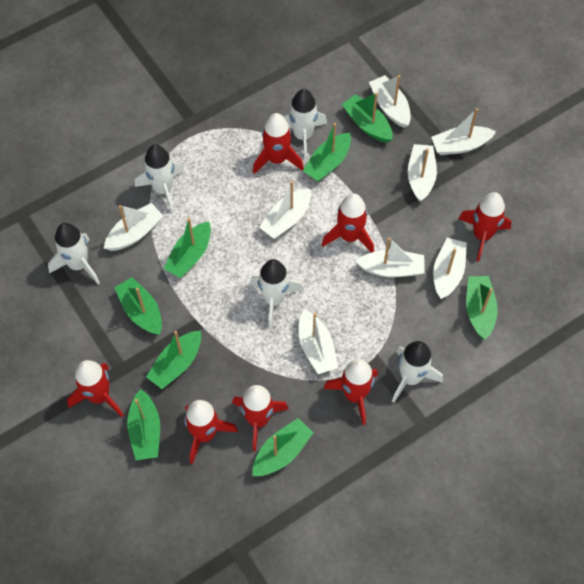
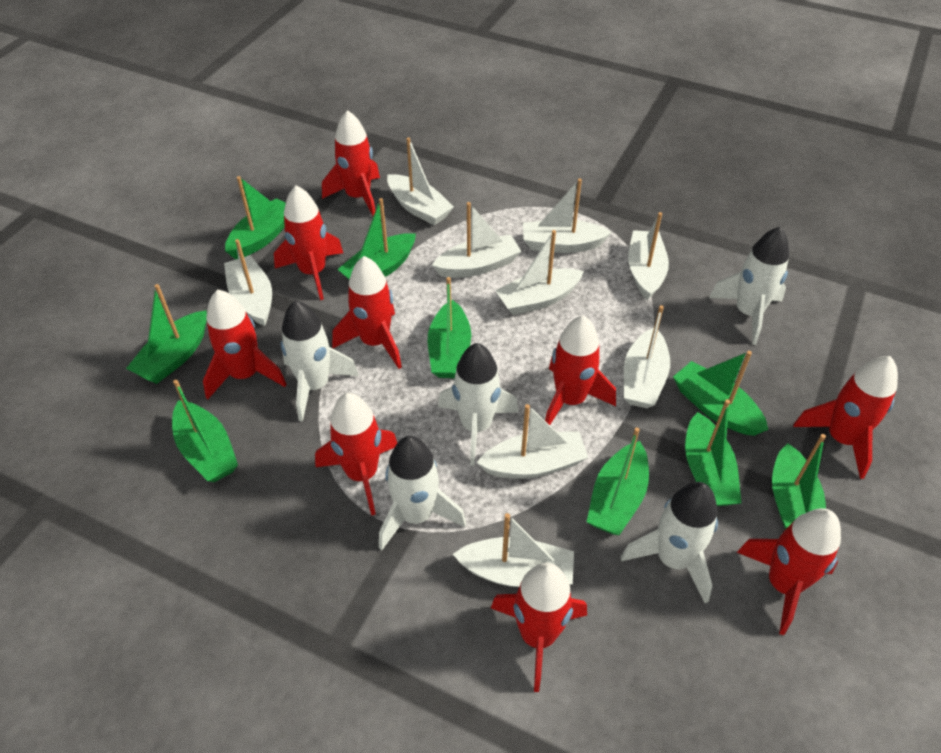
green boat: 8 -> 9
red rocket: 7 -> 9
white boat: 8 -> 9

